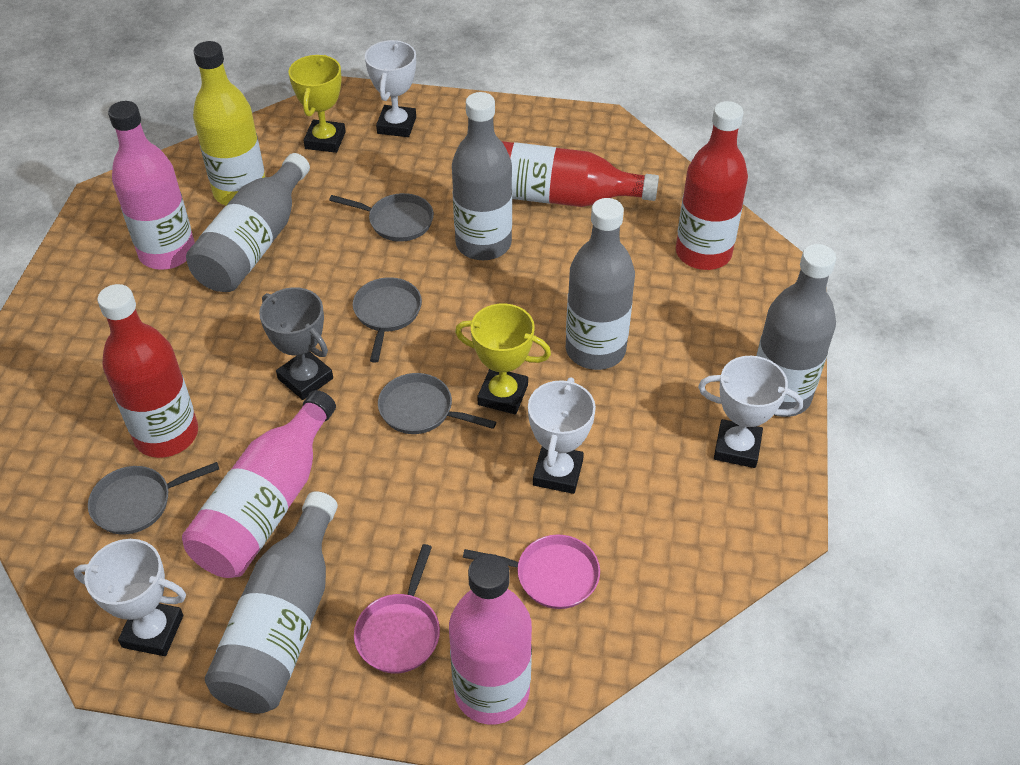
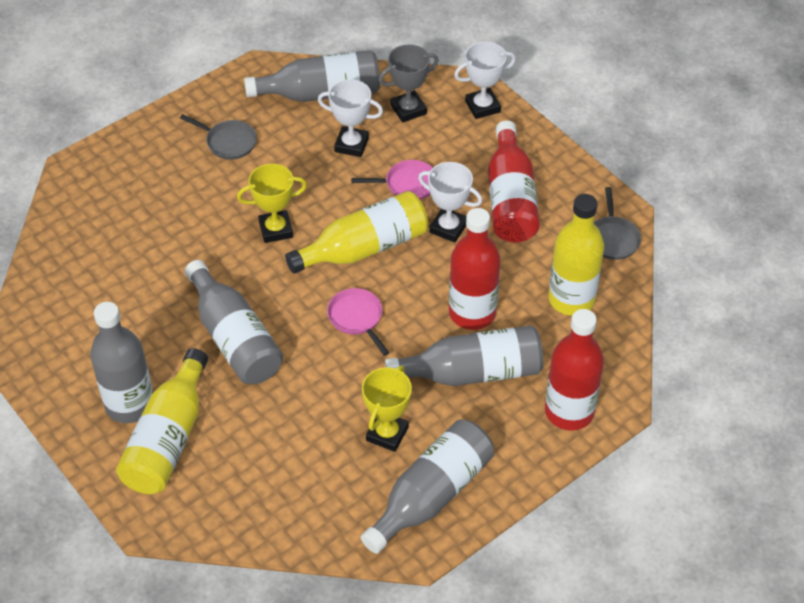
grey pan: 4 -> 2
pink bottle: 3 -> 0
white trophy: 4 -> 3
yellow bottle: 1 -> 3

